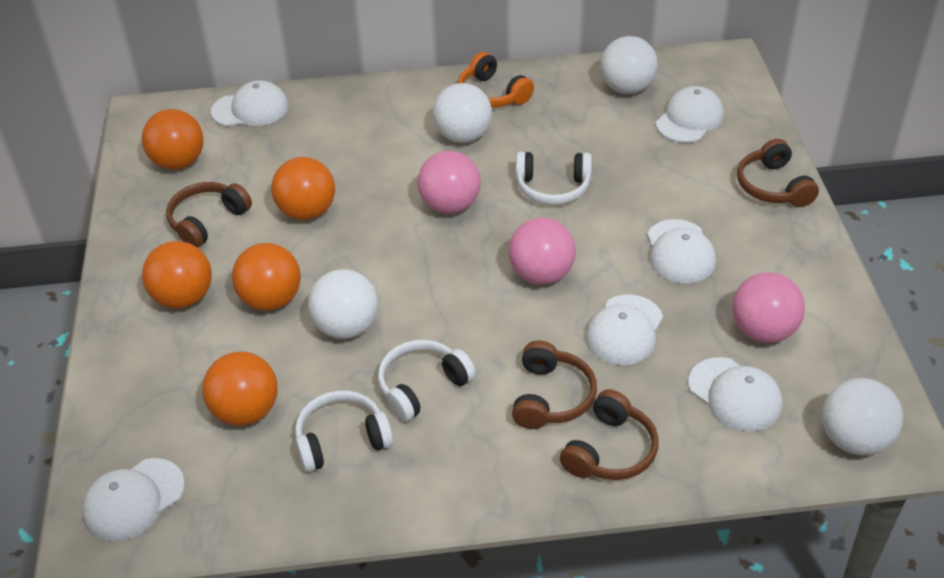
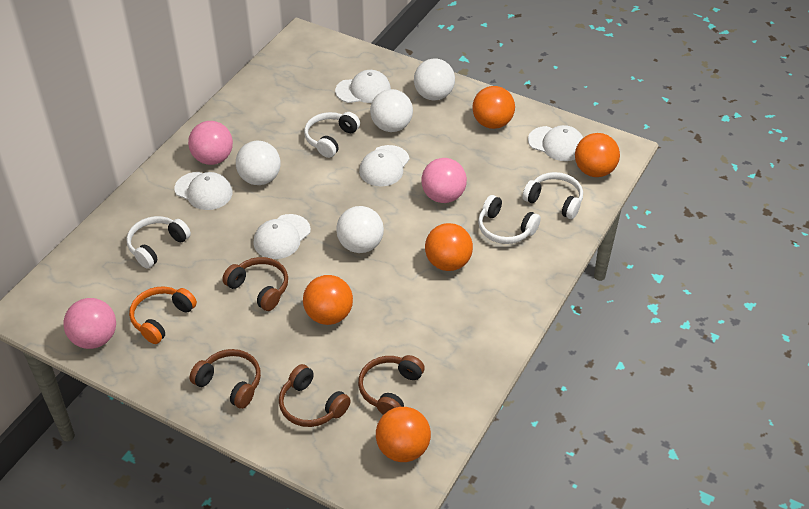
white cap: 6 -> 5
white headphones: 3 -> 4

